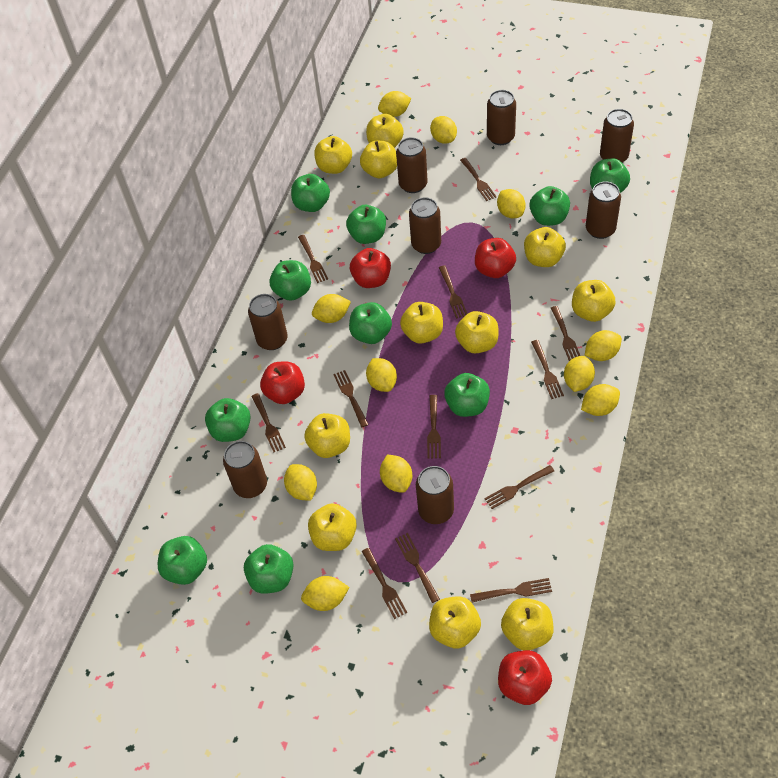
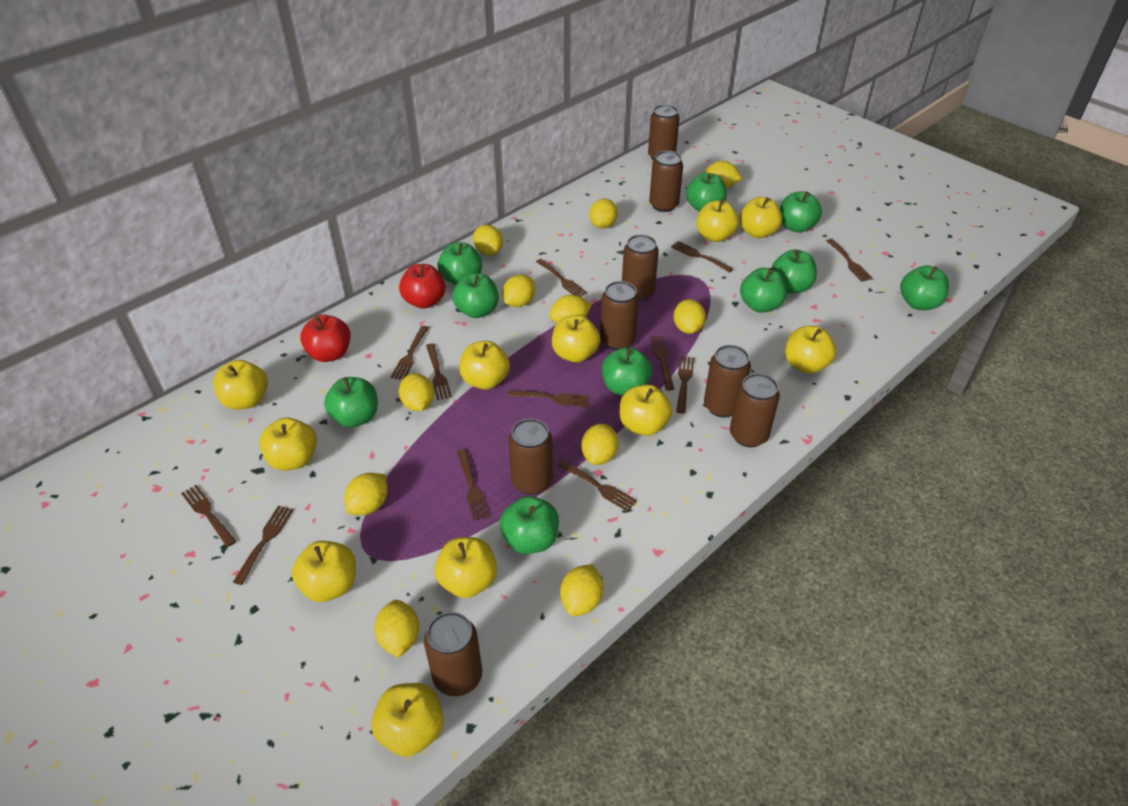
red apple: 4 -> 2

